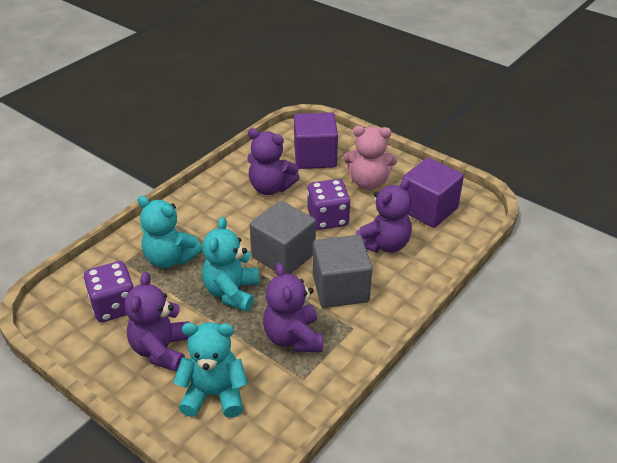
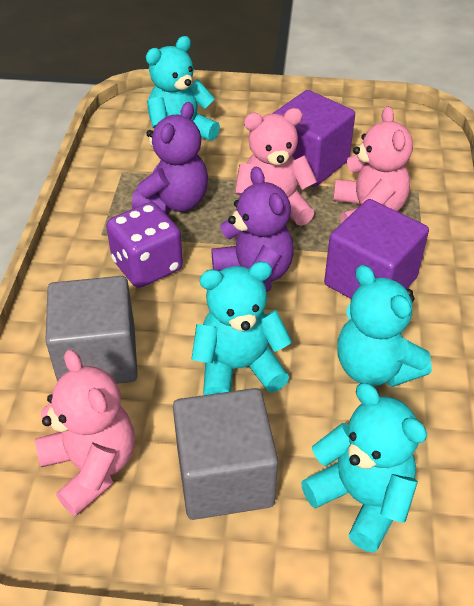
pink teddy bear: 1 -> 3
purple dice: 2 -> 1
purple teddy bear: 4 -> 2
turquoise teddy bear: 3 -> 4

